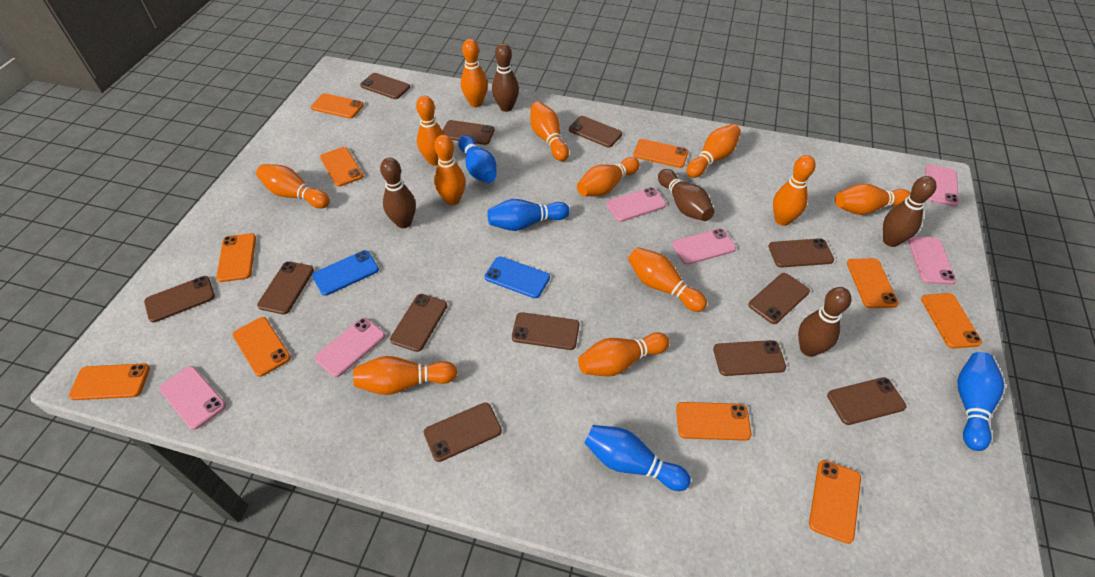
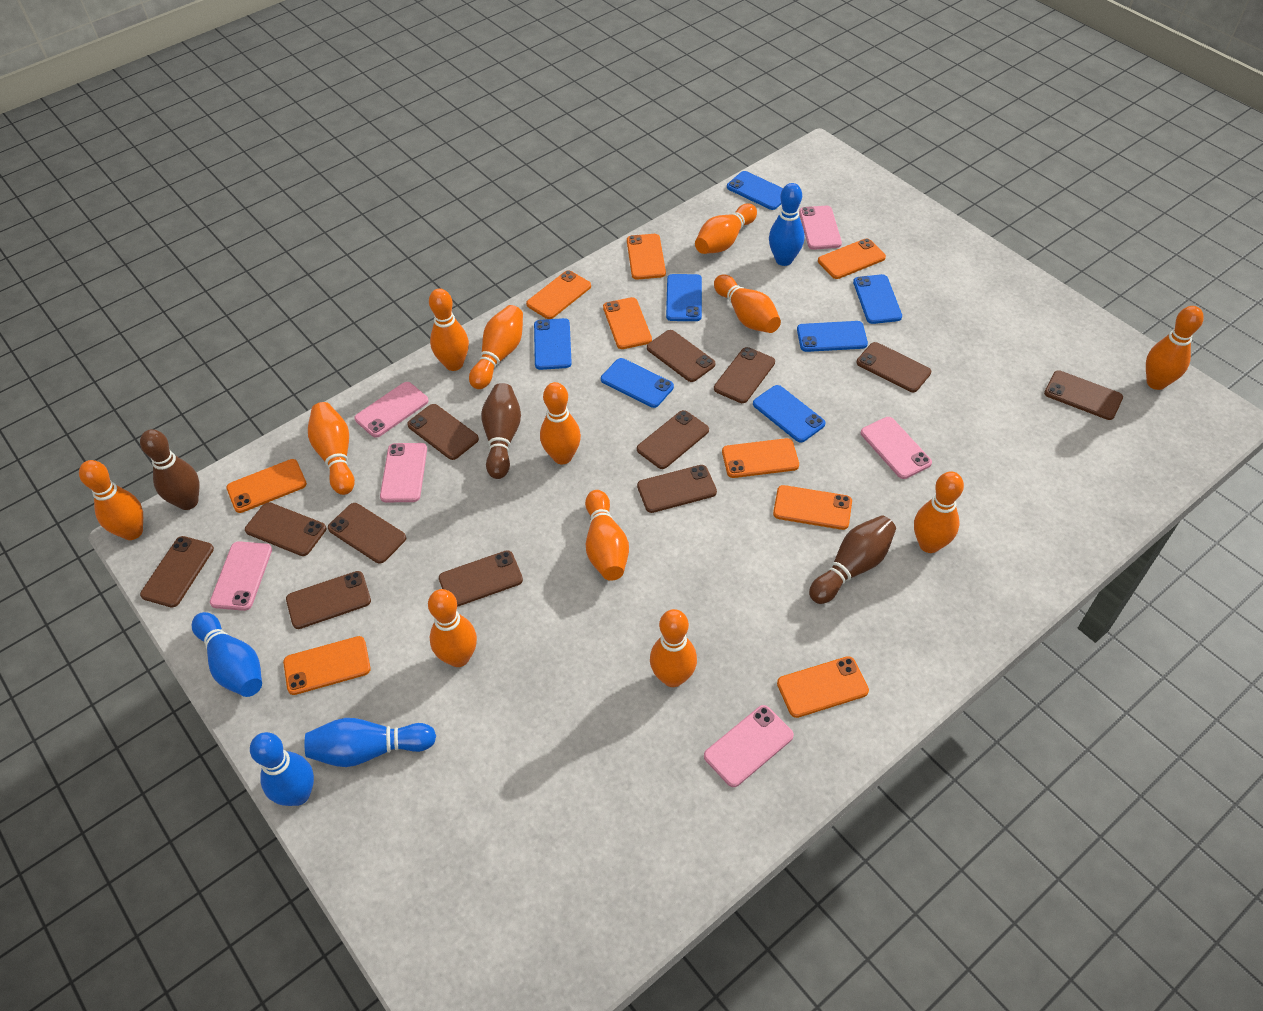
blue phone: 2 -> 7
brown bowling pin: 5 -> 3
orange phone: 10 -> 9

